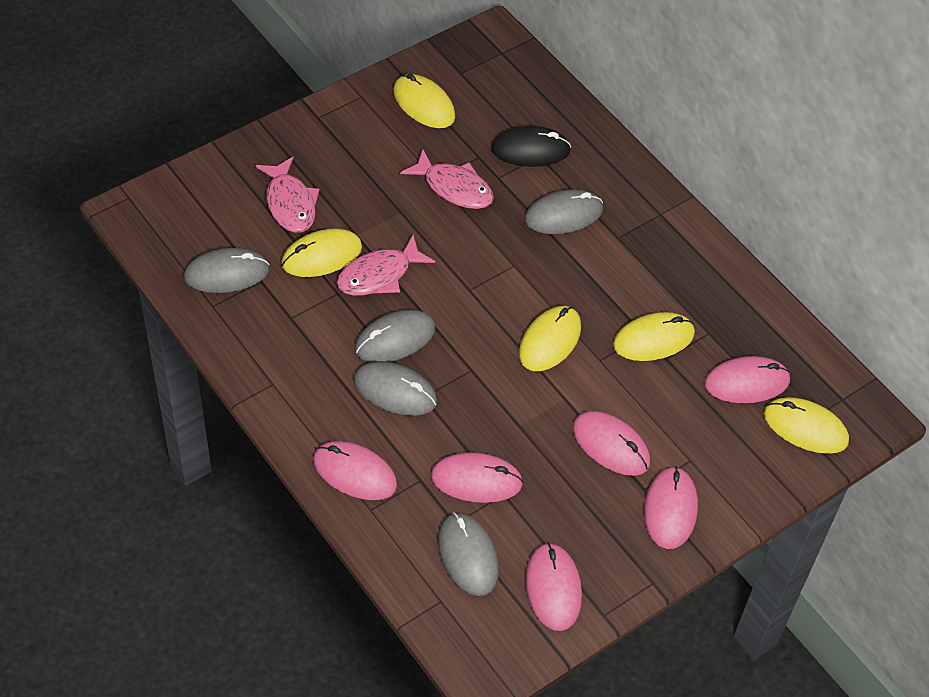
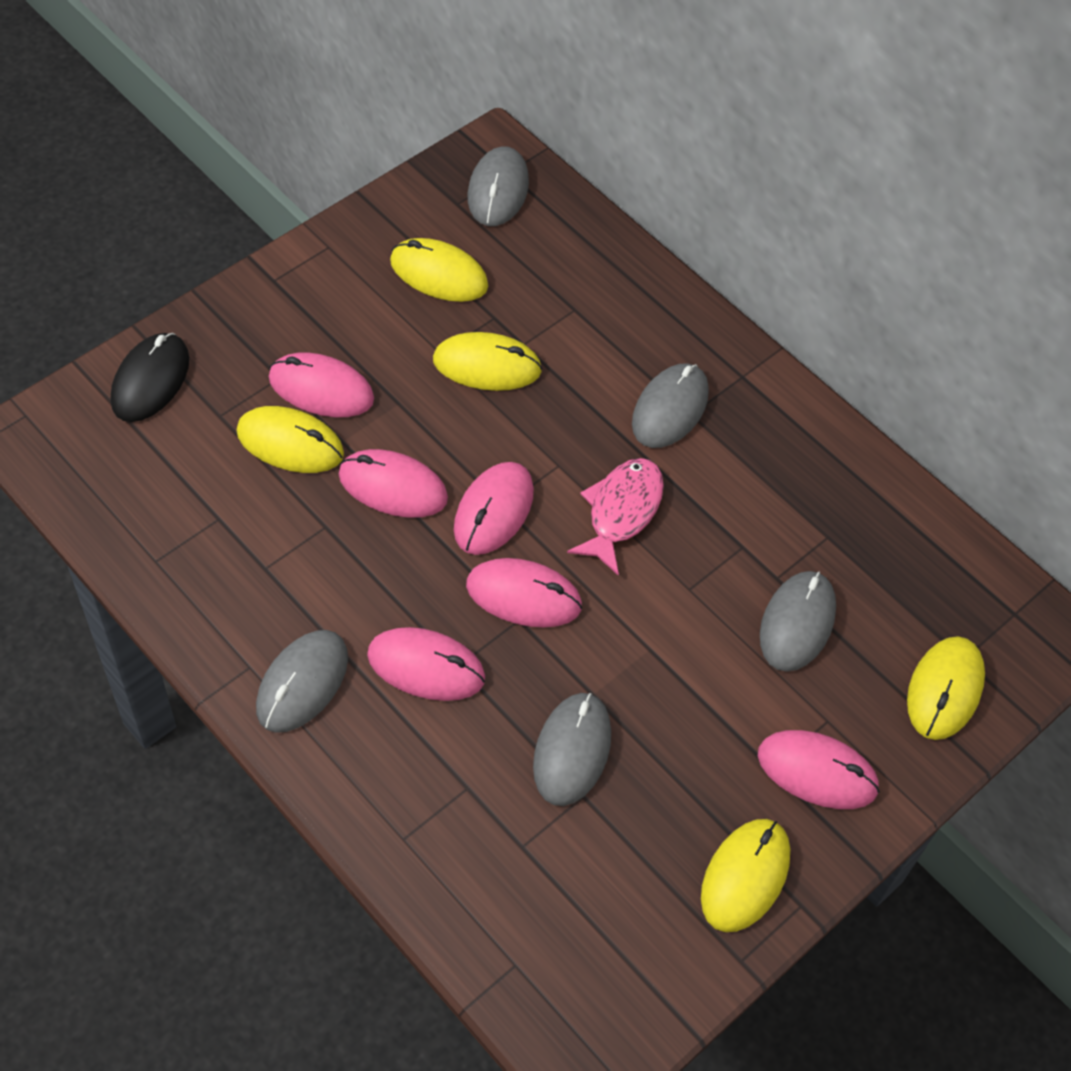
pink fish: 3 -> 1

